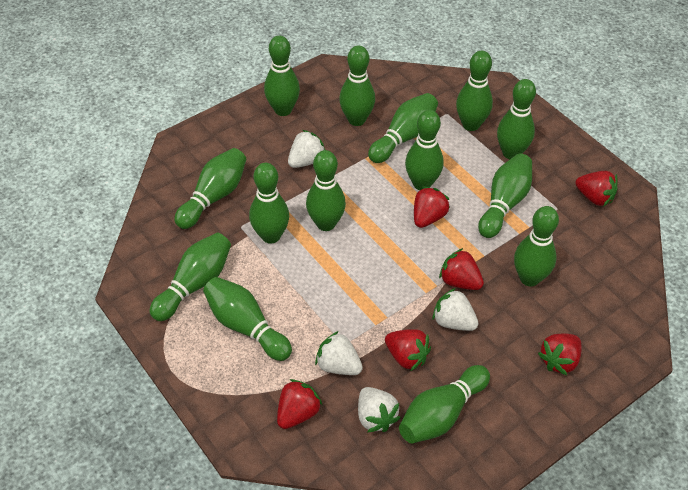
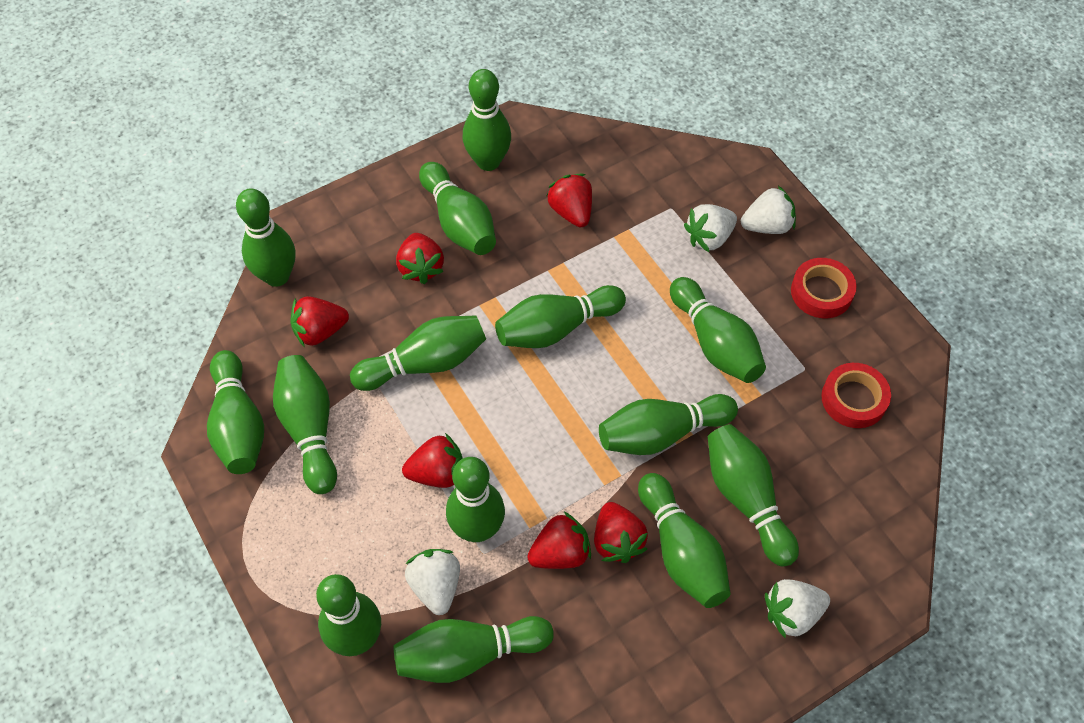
red tape: 0 -> 2

